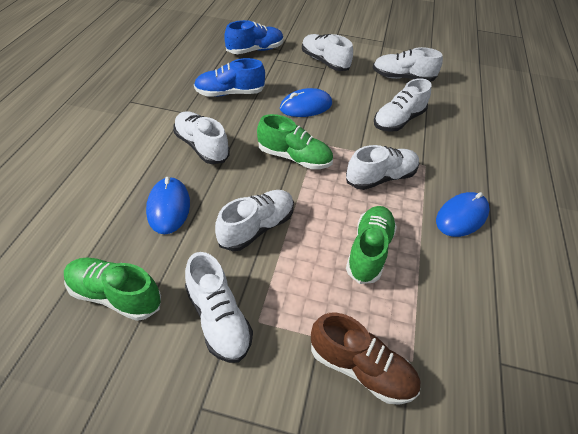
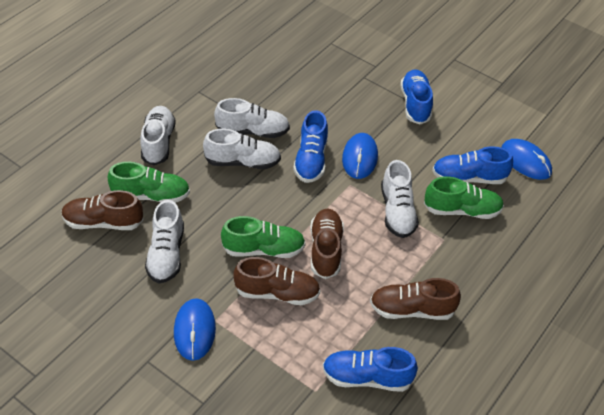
blue shoe: 2 -> 4
brown shoe: 1 -> 4
white shoe: 7 -> 5

